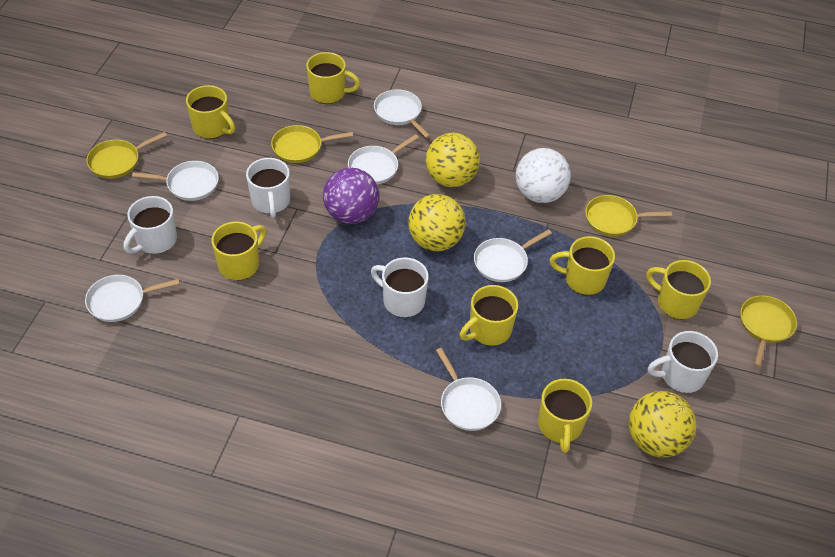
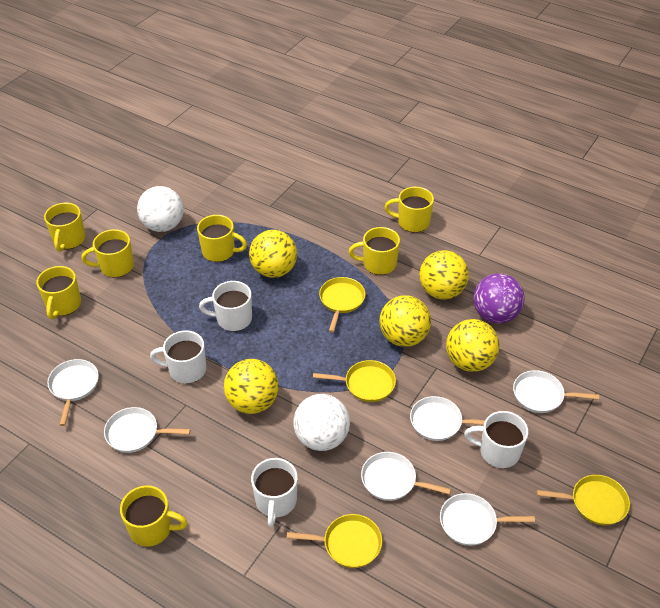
white ball: 1 -> 2
yellow ball: 3 -> 5

